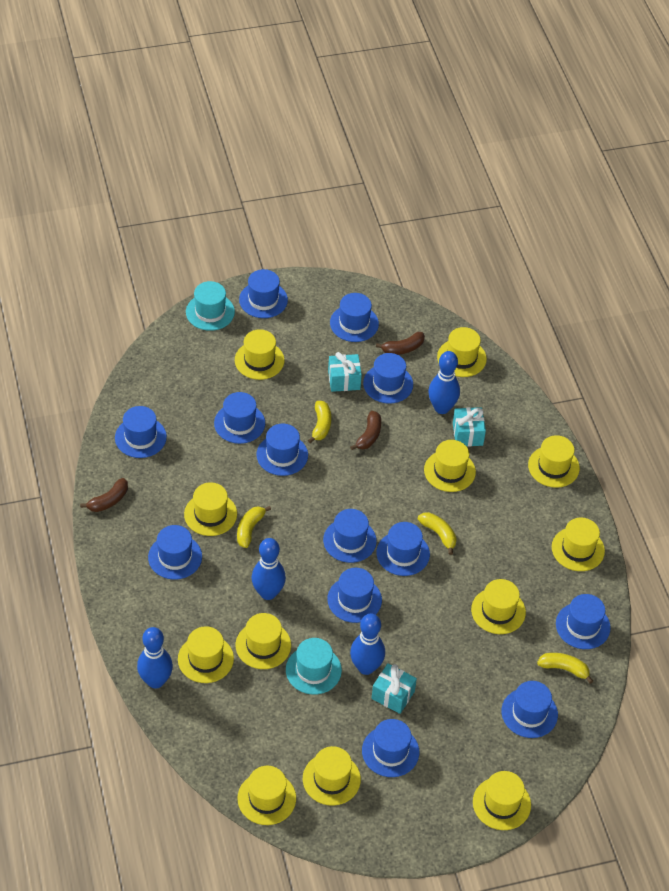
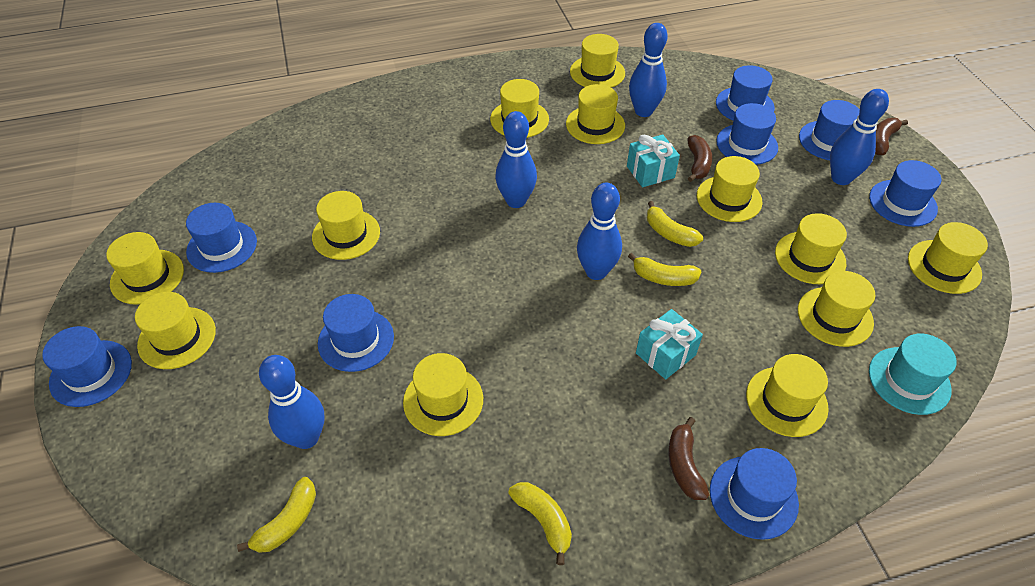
blue bowling pin: 4 -> 5
blue hat: 13 -> 8
turquoise gift: 3 -> 2
turquoise hat: 2 -> 1

